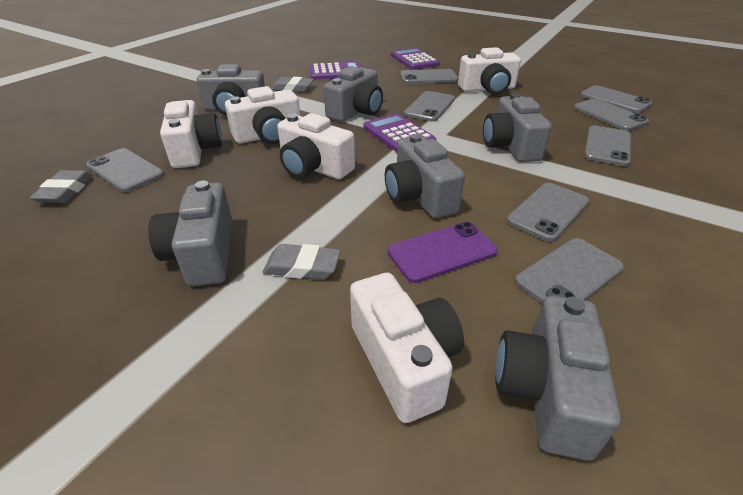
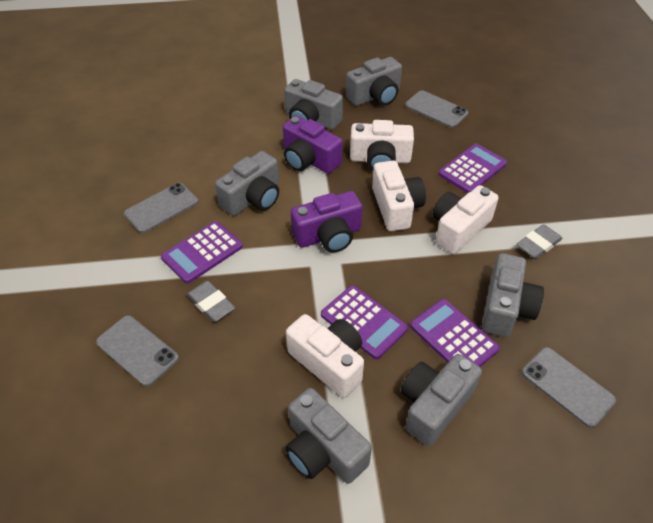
grey eraser: 3 -> 2
grey phone: 8 -> 4
purple calculator: 3 -> 4
purple camera: 0 -> 2
purple phone: 1 -> 0
white camera: 5 -> 4

